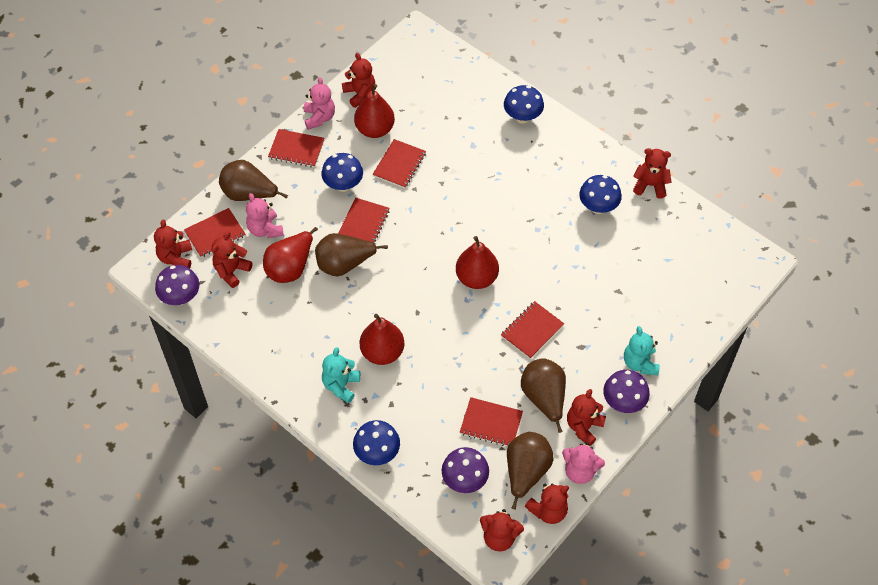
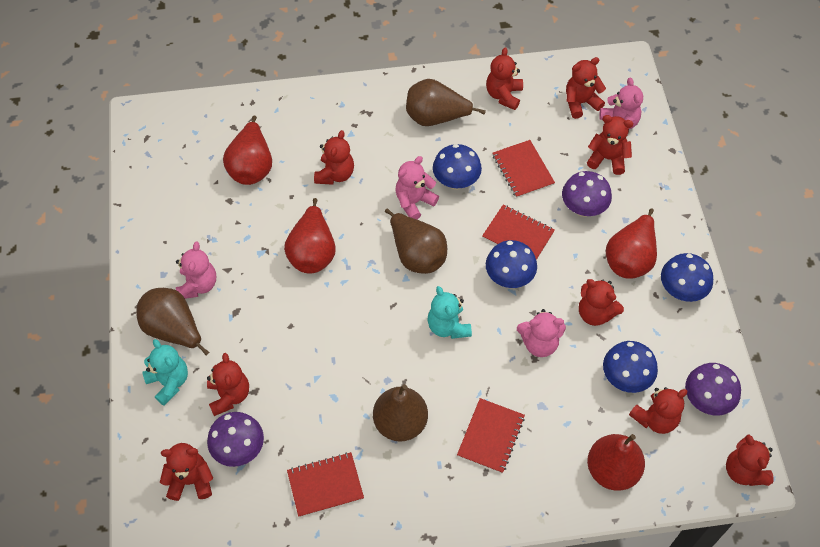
pink teddy bear: 3 -> 4
red notebook: 6 -> 4
red teddy bear: 7 -> 9

